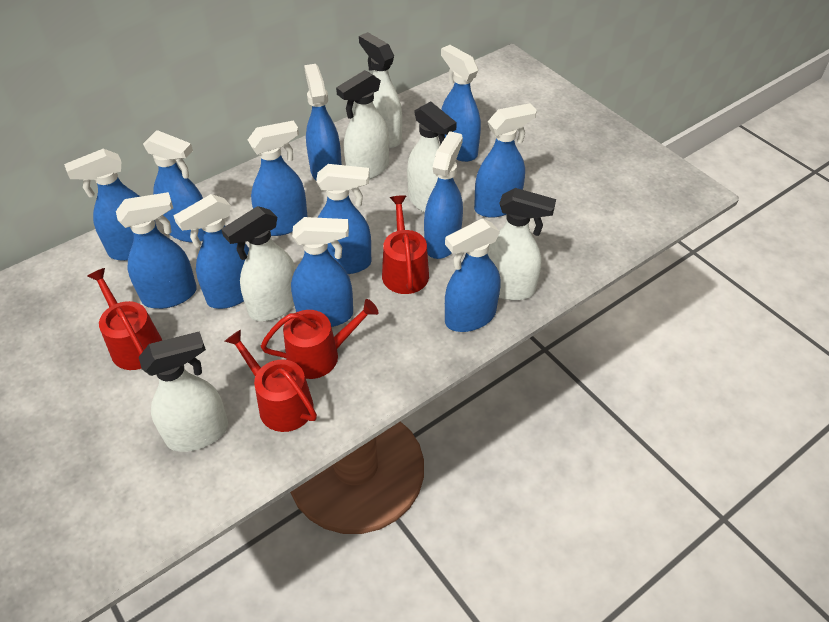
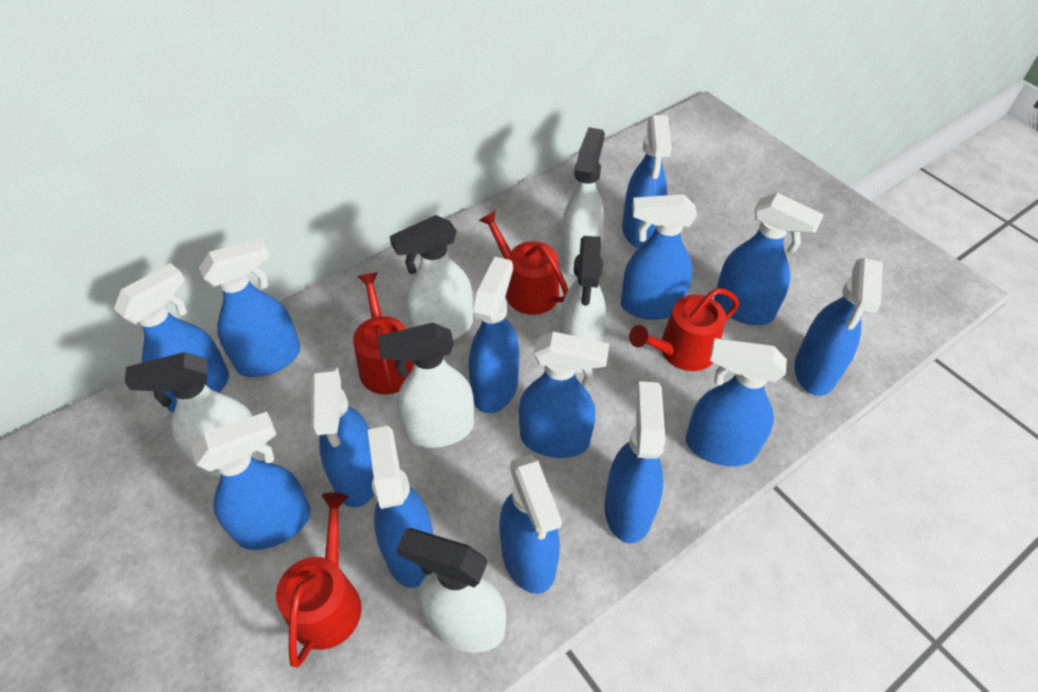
blue spray bottle: 12 -> 14

